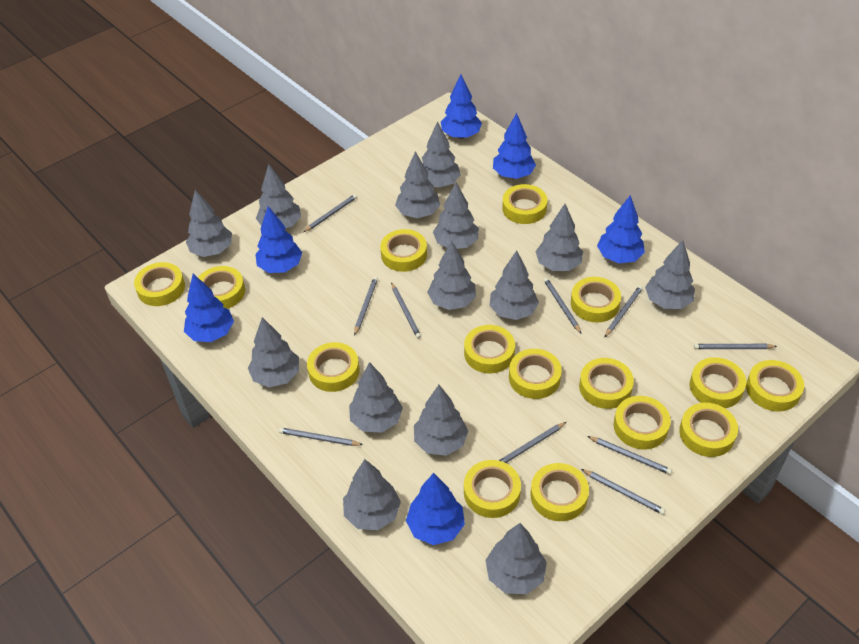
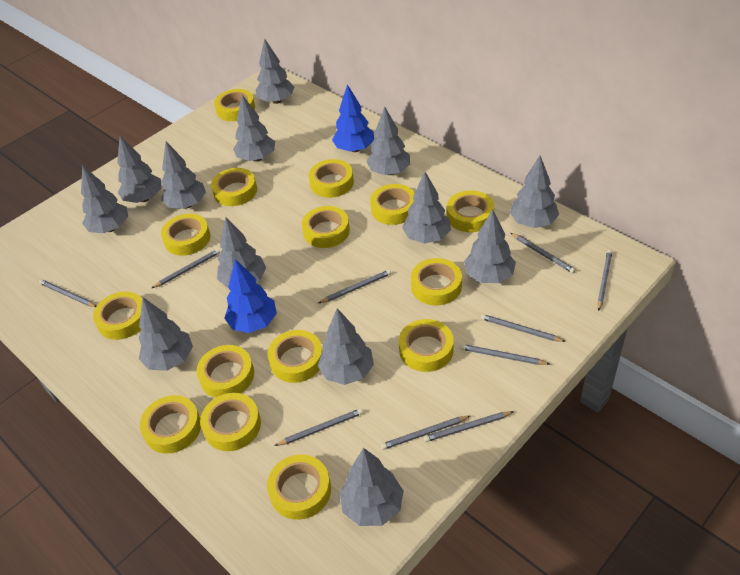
blue tree: 6 -> 2
grey tree: 14 -> 13

